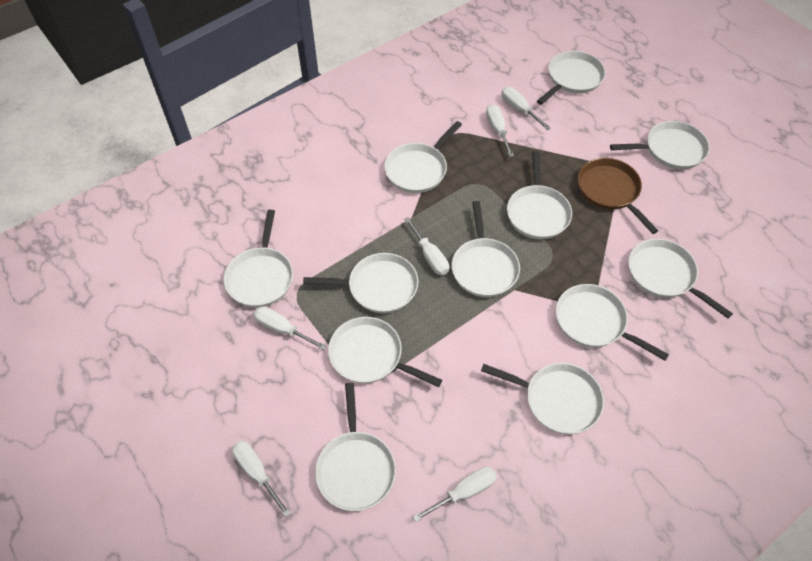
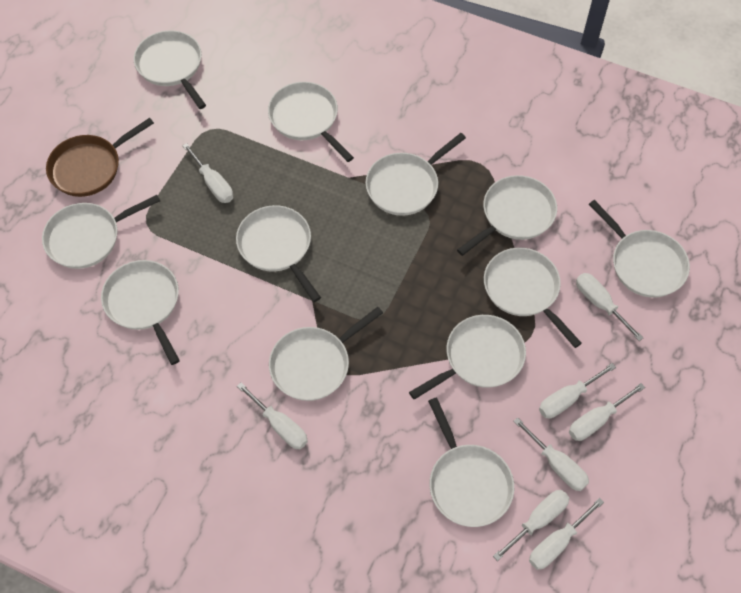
white screwdriver: 6 -> 8

